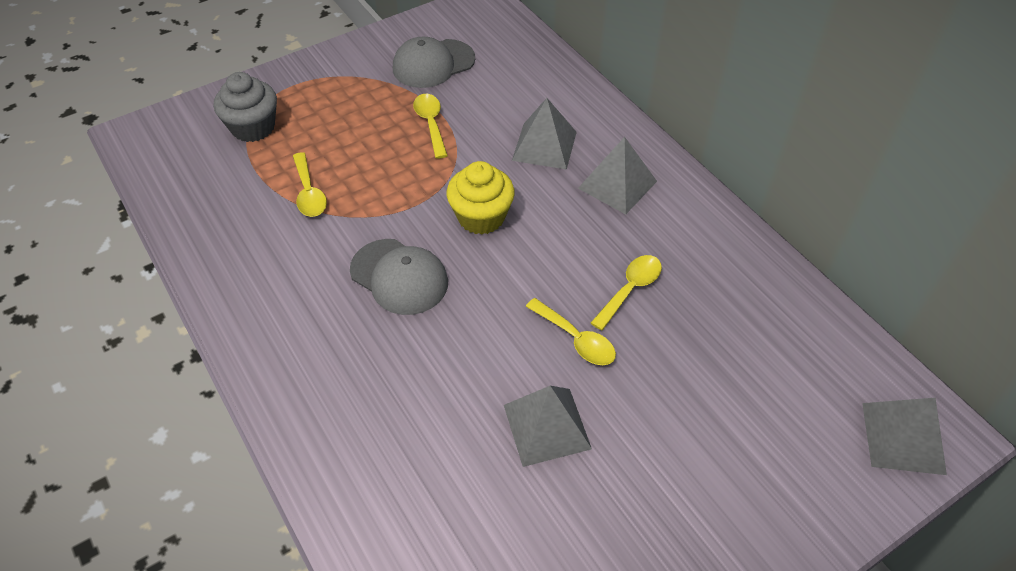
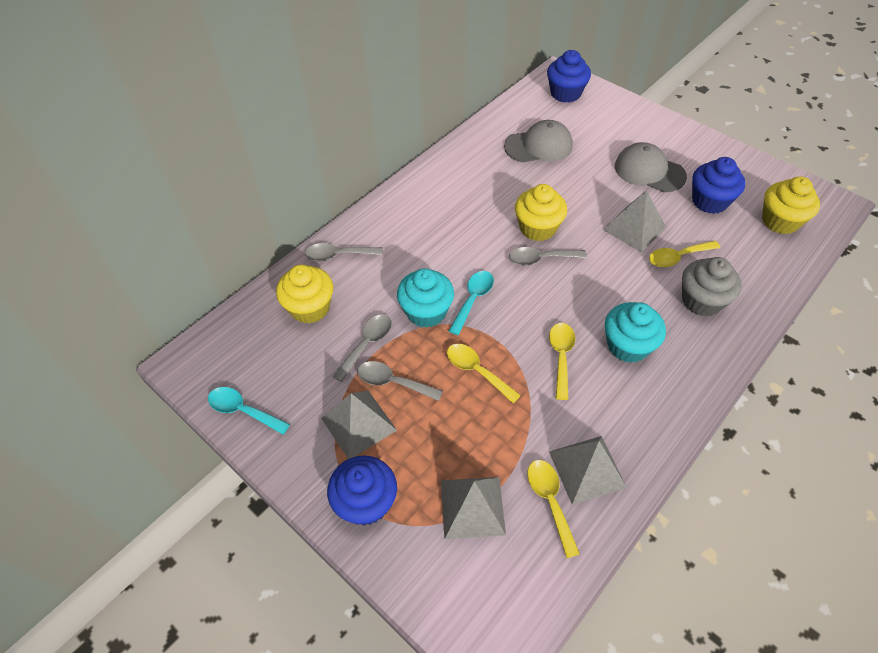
blue cupcake: 0 -> 3
grey spoon: 0 -> 4
turquoise cupcake: 0 -> 2
turquoise spoon: 0 -> 2
yellow cupcake: 1 -> 3

